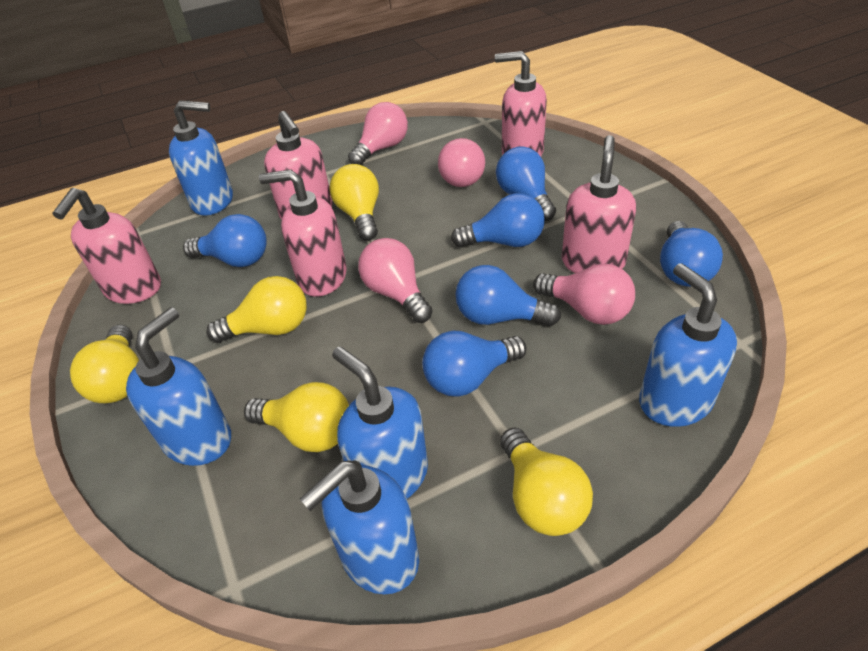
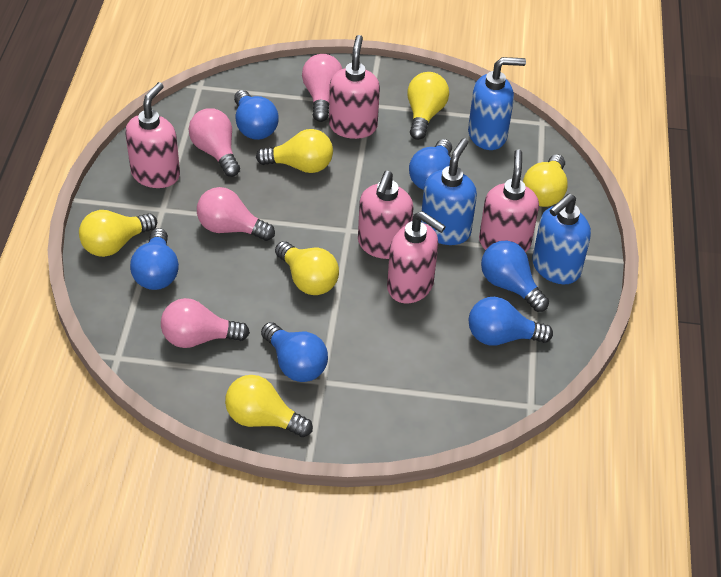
blue soap dispenser: 5 -> 3
yellow light bulb: 5 -> 6

